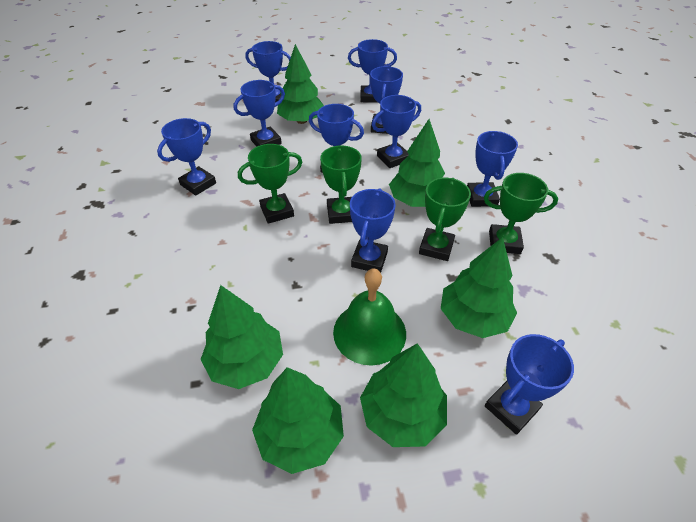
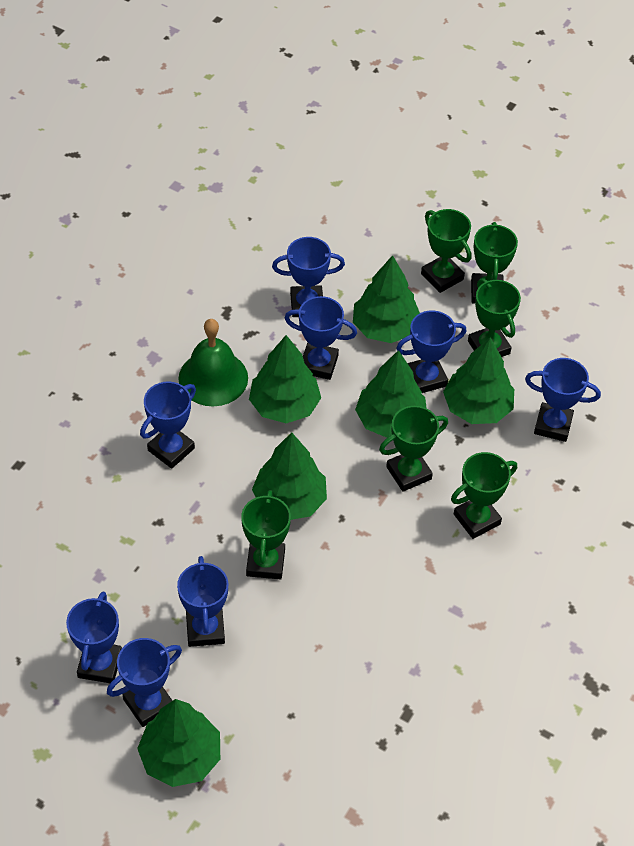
blue trophy: 10 -> 8
green trophy: 4 -> 6

